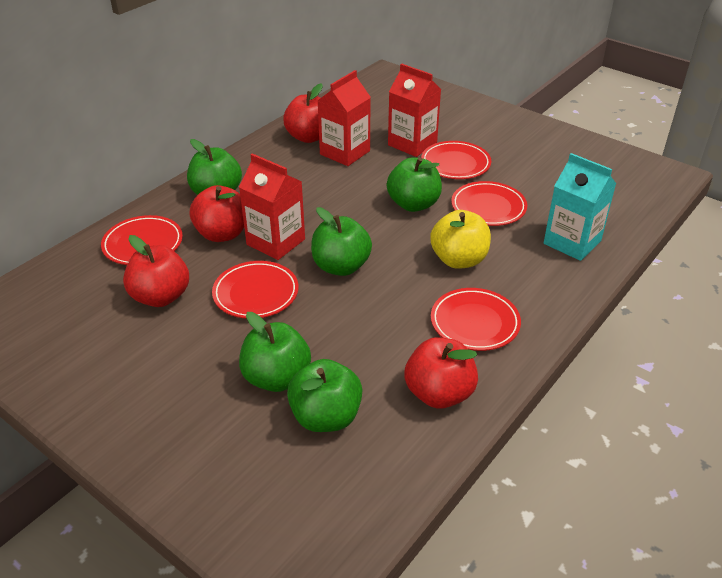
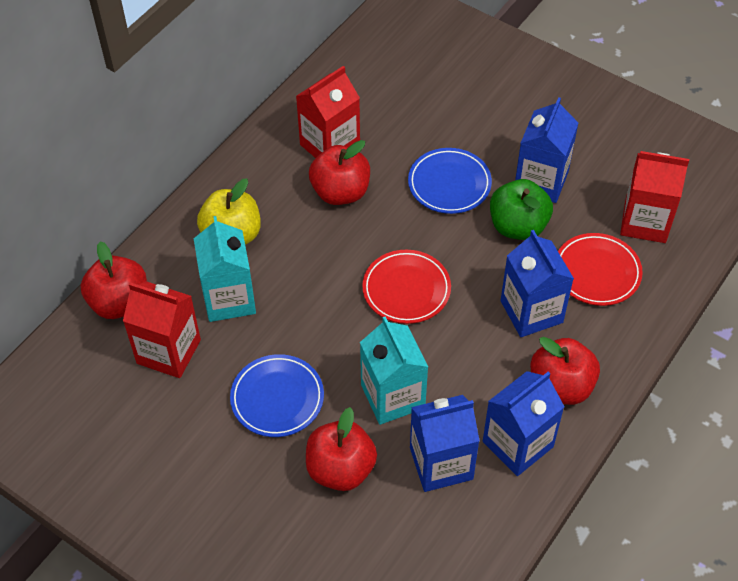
blue carton: 0 -> 4
blue plate: 0 -> 2
green apple: 5 -> 1
red plate: 5 -> 2
turquoise carton: 1 -> 2

